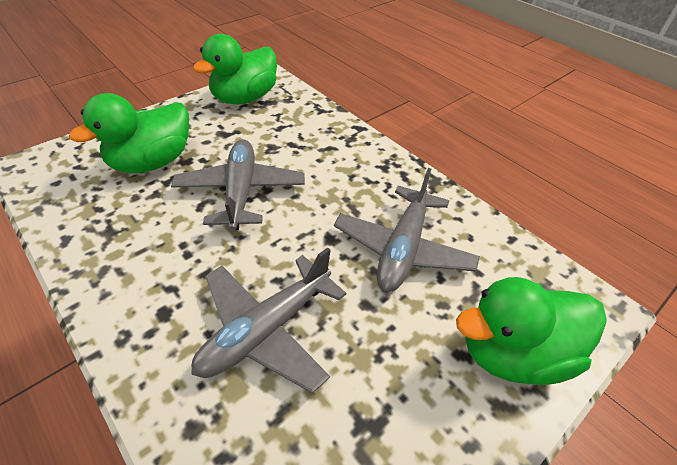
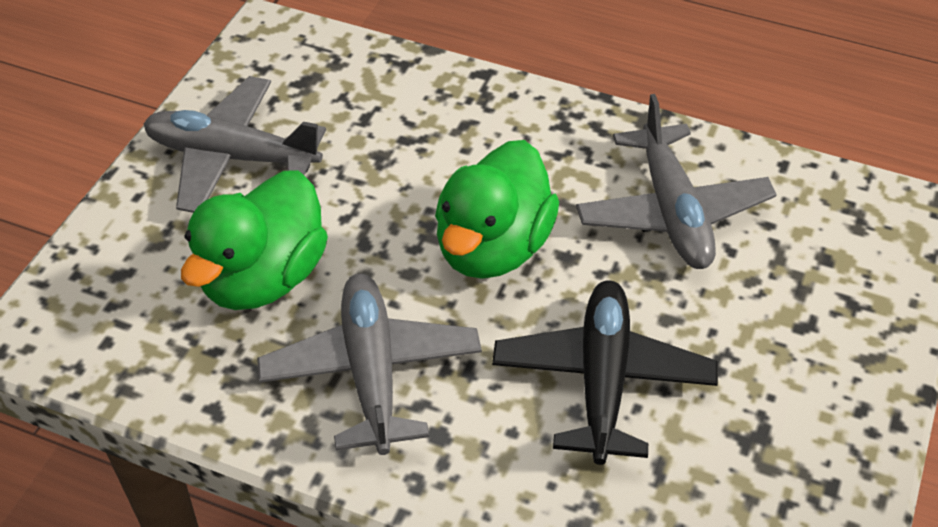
black plane: 0 -> 1
green duck: 3 -> 2

